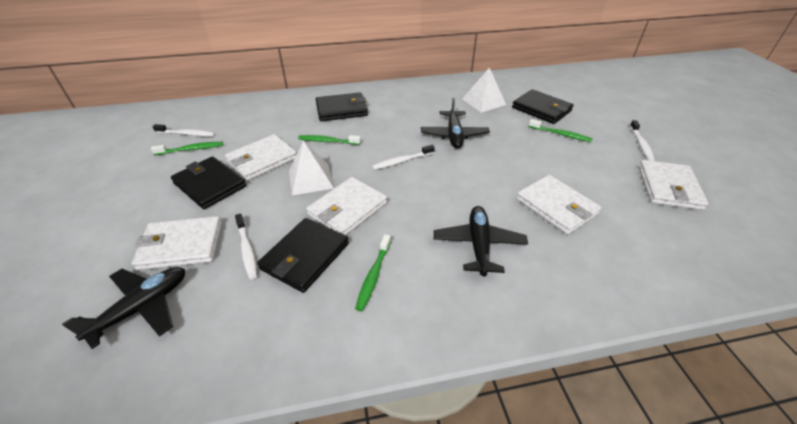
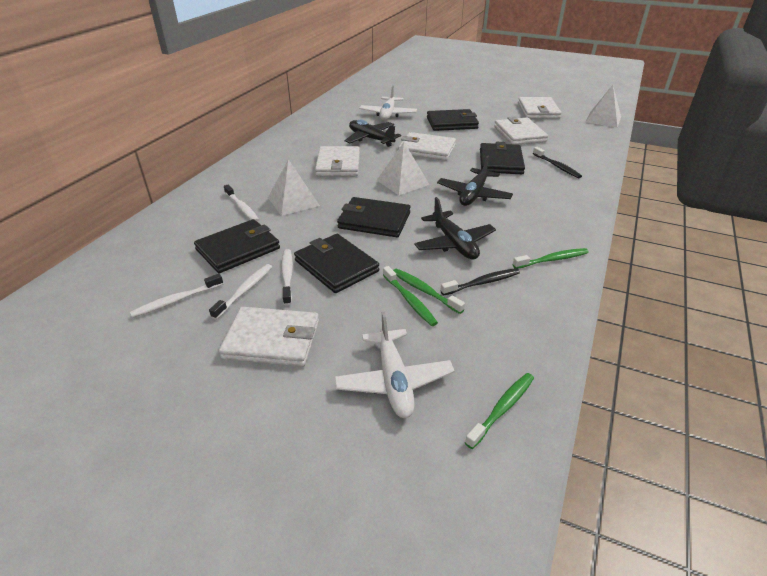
black toothbrush: 0 -> 2
black wallet: 4 -> 5
white plane: 0 -> 2
white pyramid: 2 -> 3

